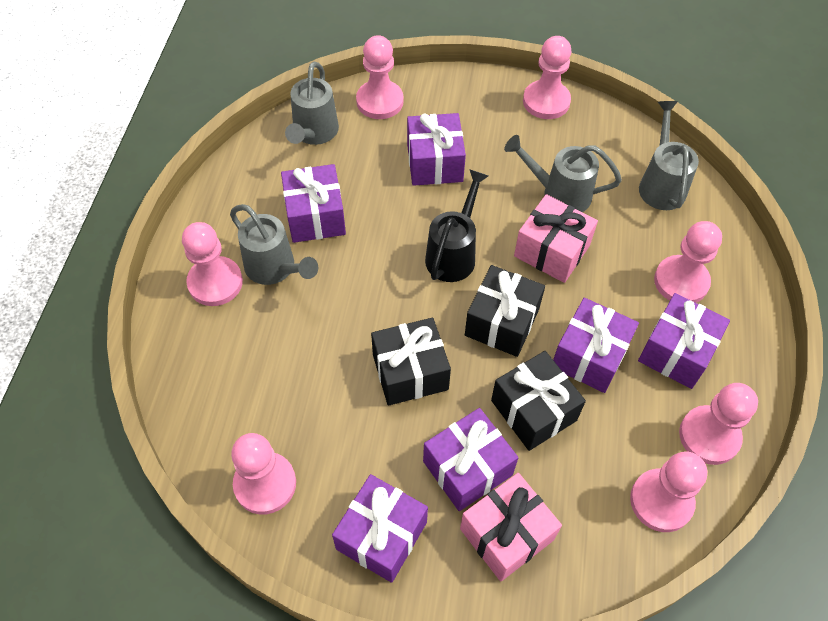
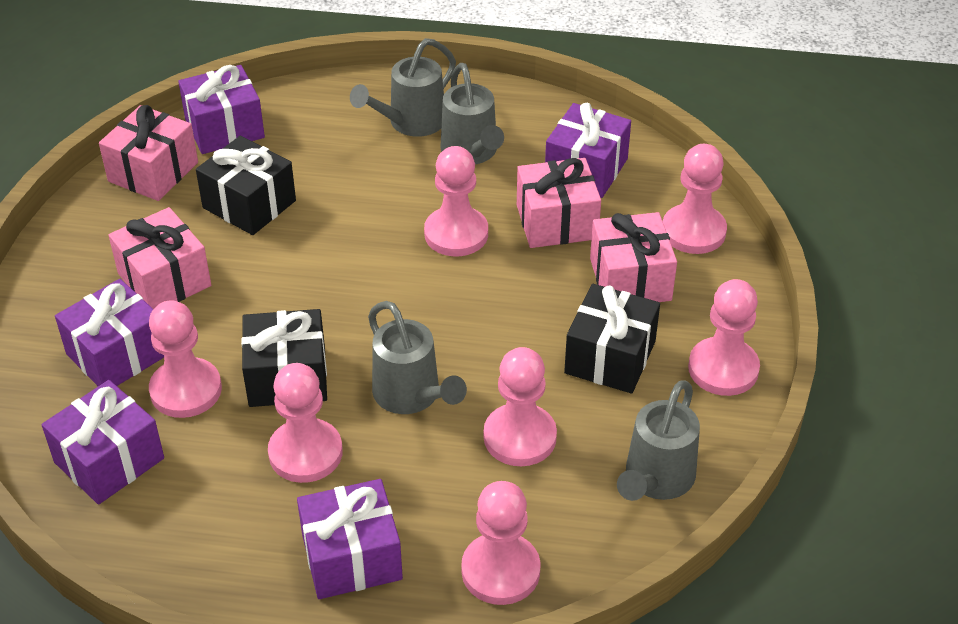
black watering can: 1 -> 0
pink gift: 2 -> 4
purple gift: 6 -> 5

